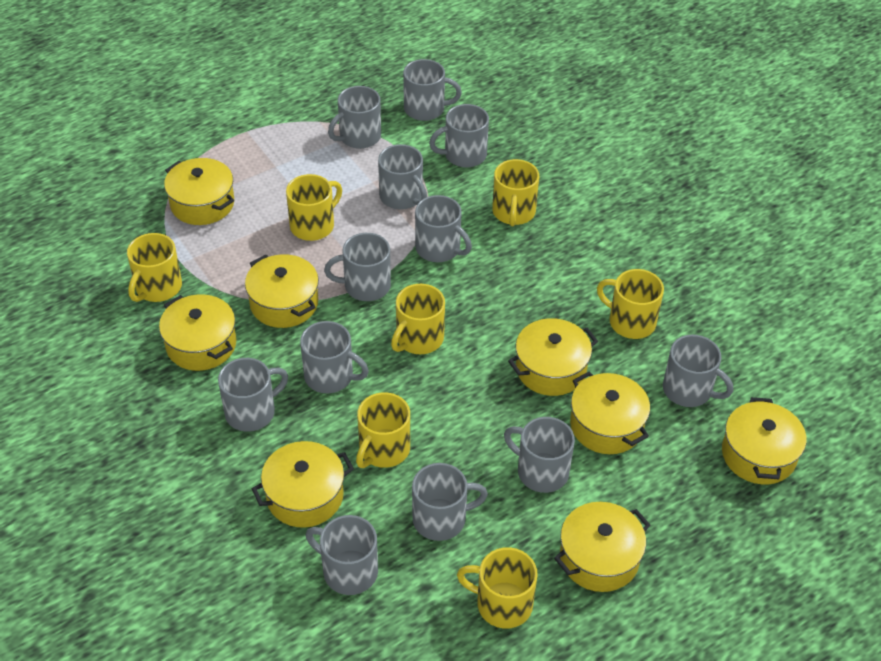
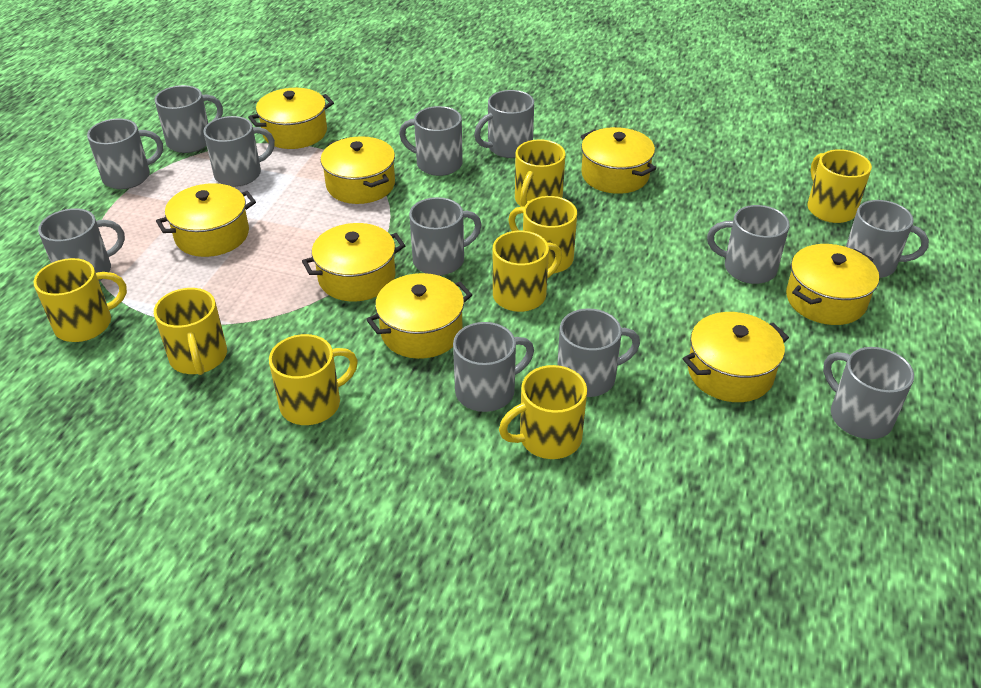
yellow mug: 7 -> 8

